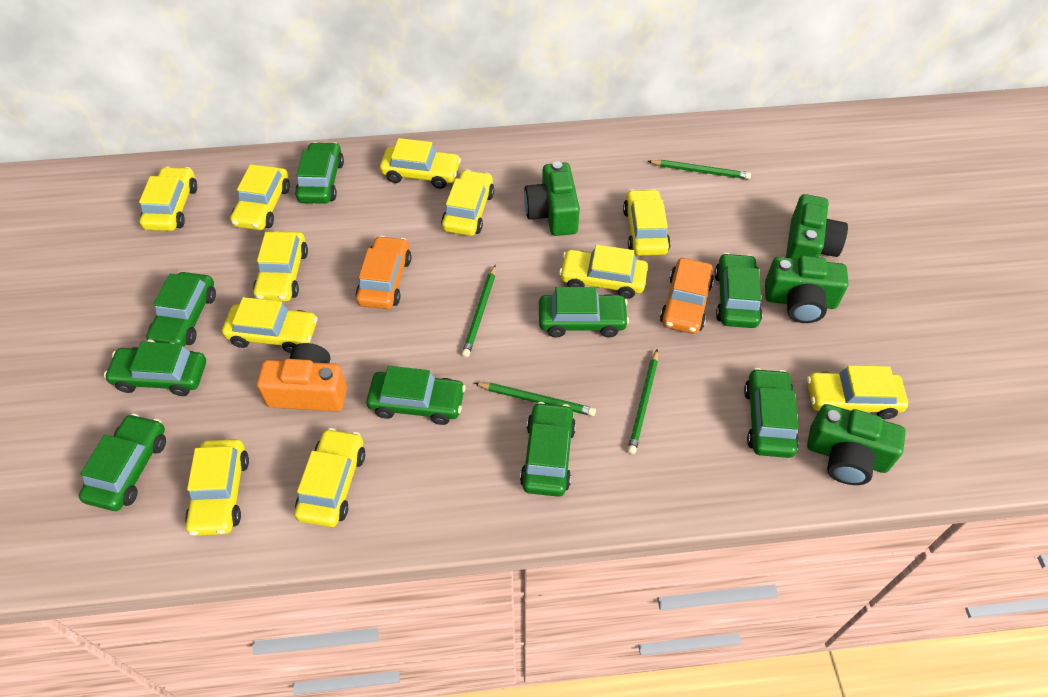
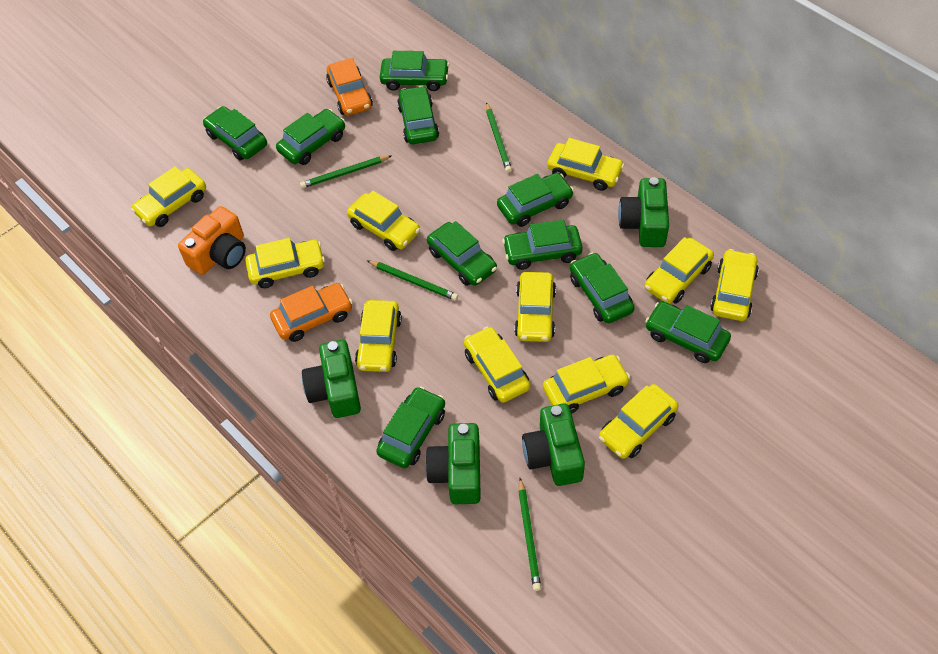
green car: 9 -> 10

